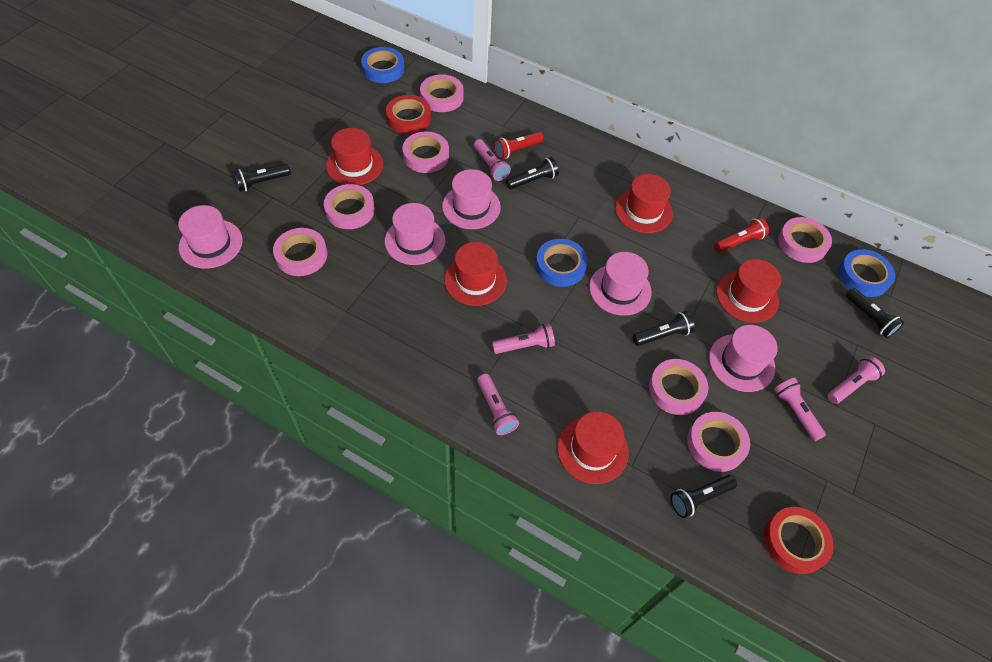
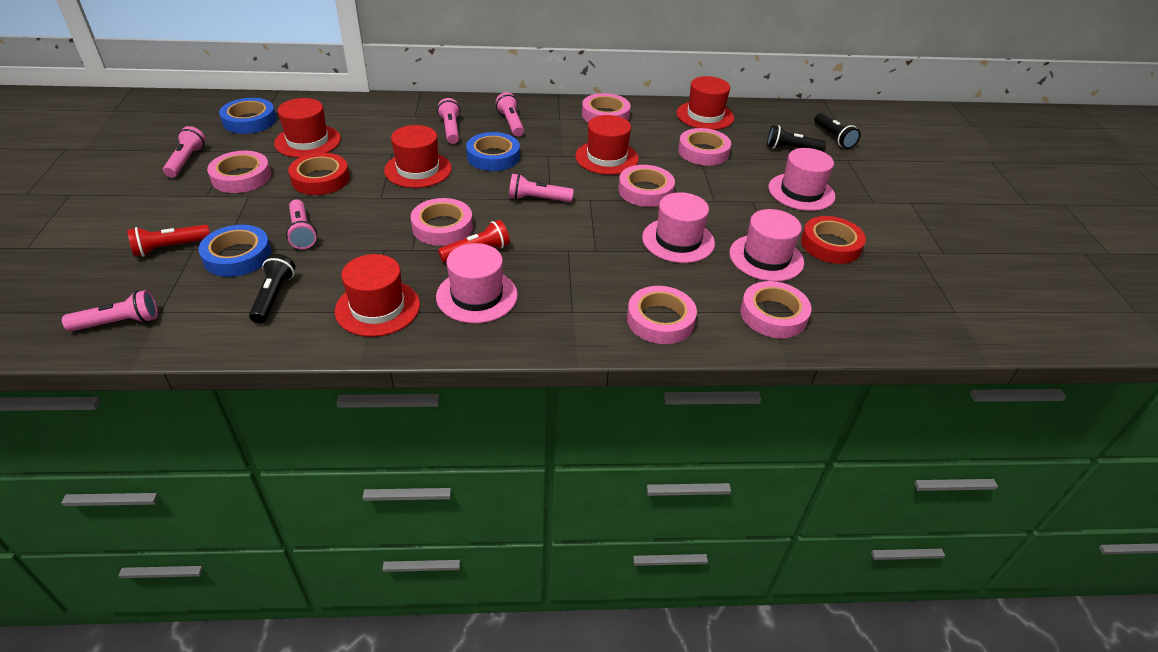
black flashlight: 5 -> 3
pink flashlight: 5 -> 6
pink hat: 5 -> 4

